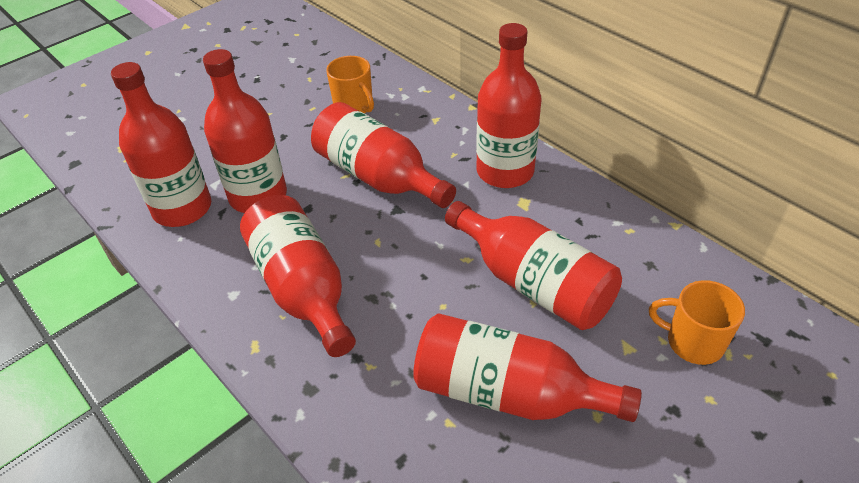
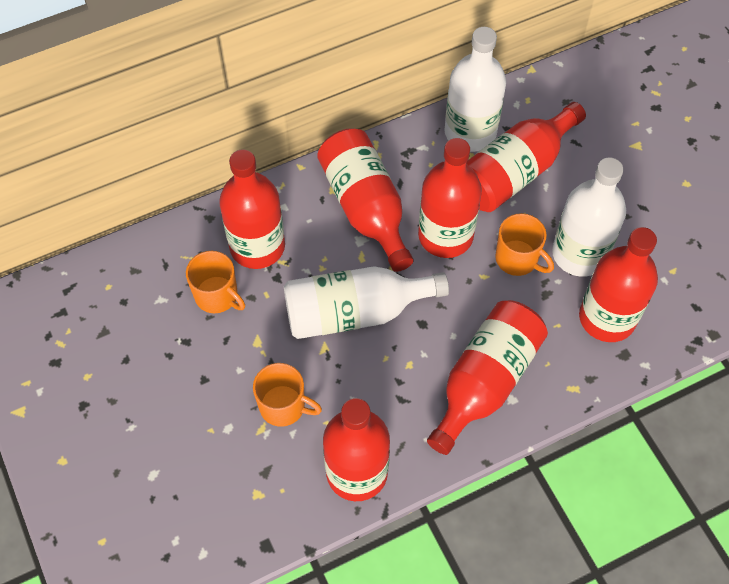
orange mug: 2 -> 3
white bottle: 0 -> 3

